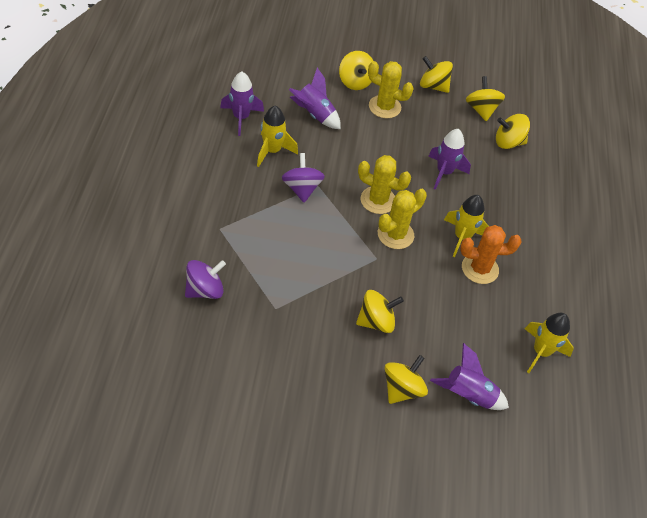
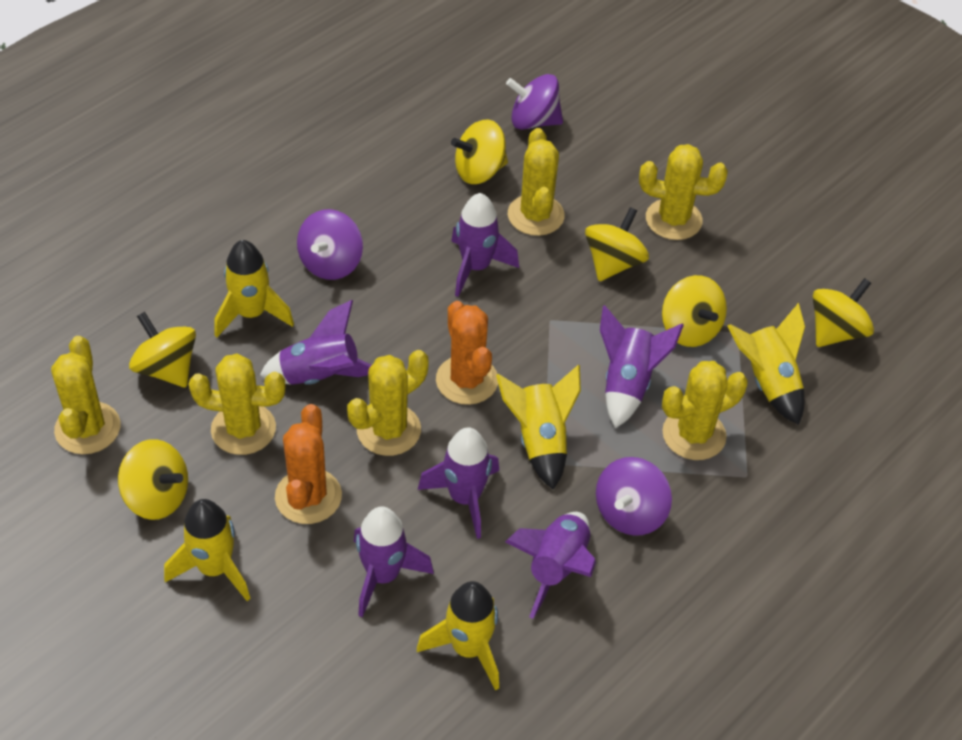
orange cactus: 1 -> 2
purple rocket: 4 -> 6
purple spinning top: 2 -> 3
yellow cactus: 3 -> 6
yellow rocket: 3 -> 5

